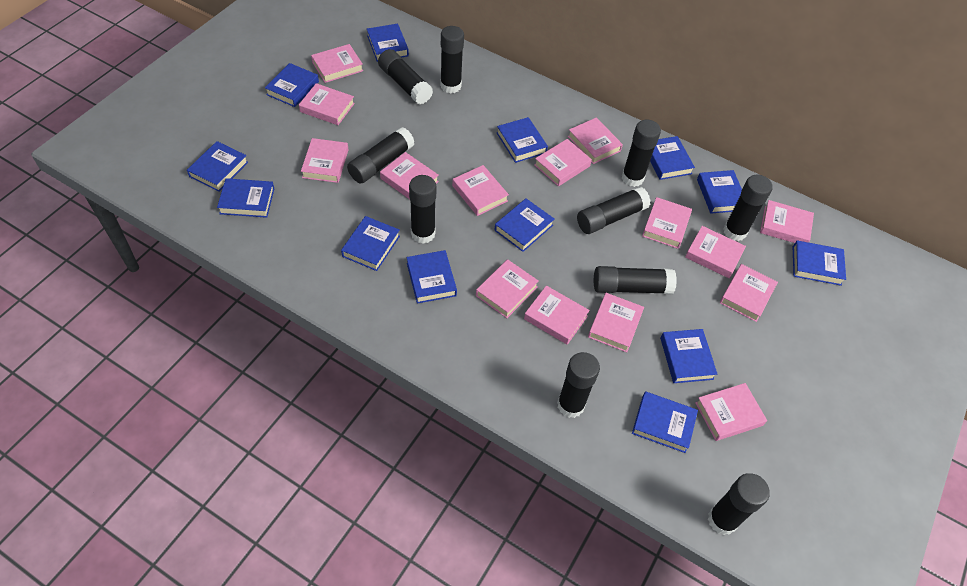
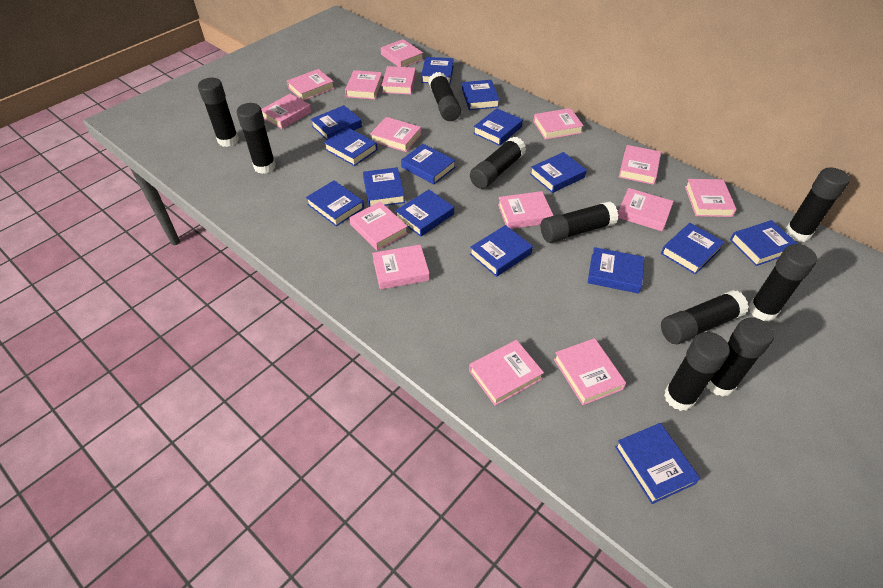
blue book: 13 -> 15

